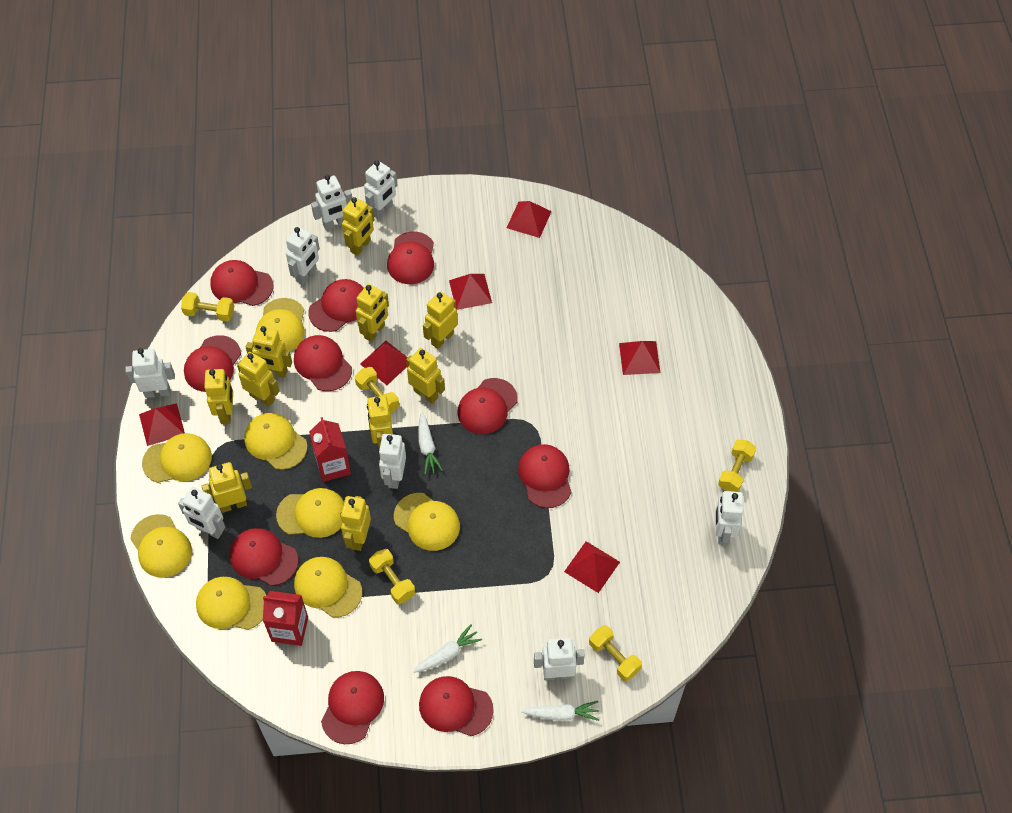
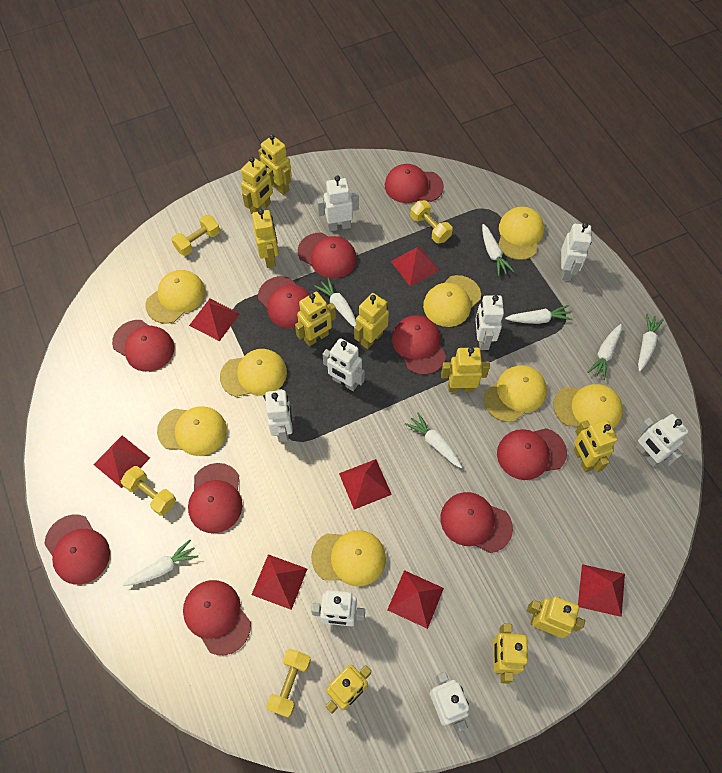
red carton: 2 -> 0
red pyramid: 6 -> 7
white carrot: 3 -> 7
yellow dumbbell: 5 -> 4

